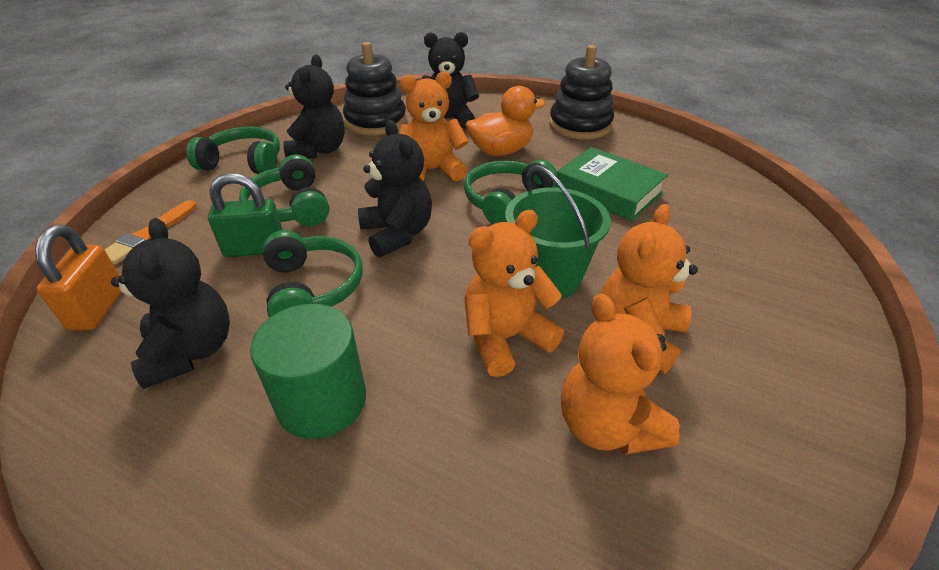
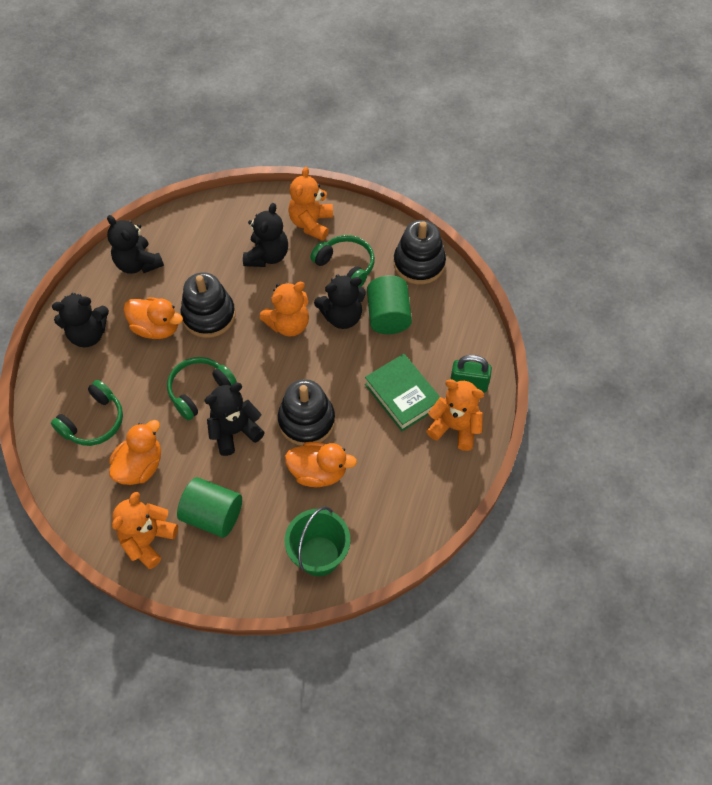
black stacking toy: 2 -> 3
black teddy bear: 4 -> 5
green cylinder: 1 -> 2
green headphones: 4 -> 3
orange brush: 1 -> 0
orange duck: 1 -> 3
orange padlock: 1 -> 0

